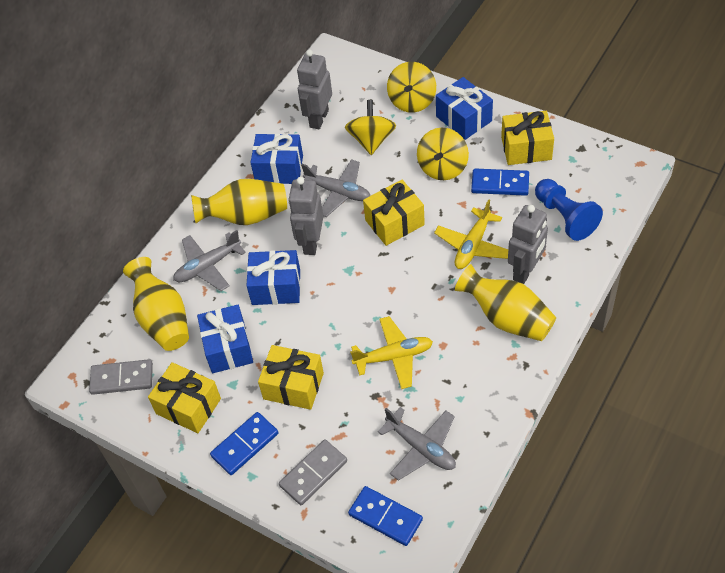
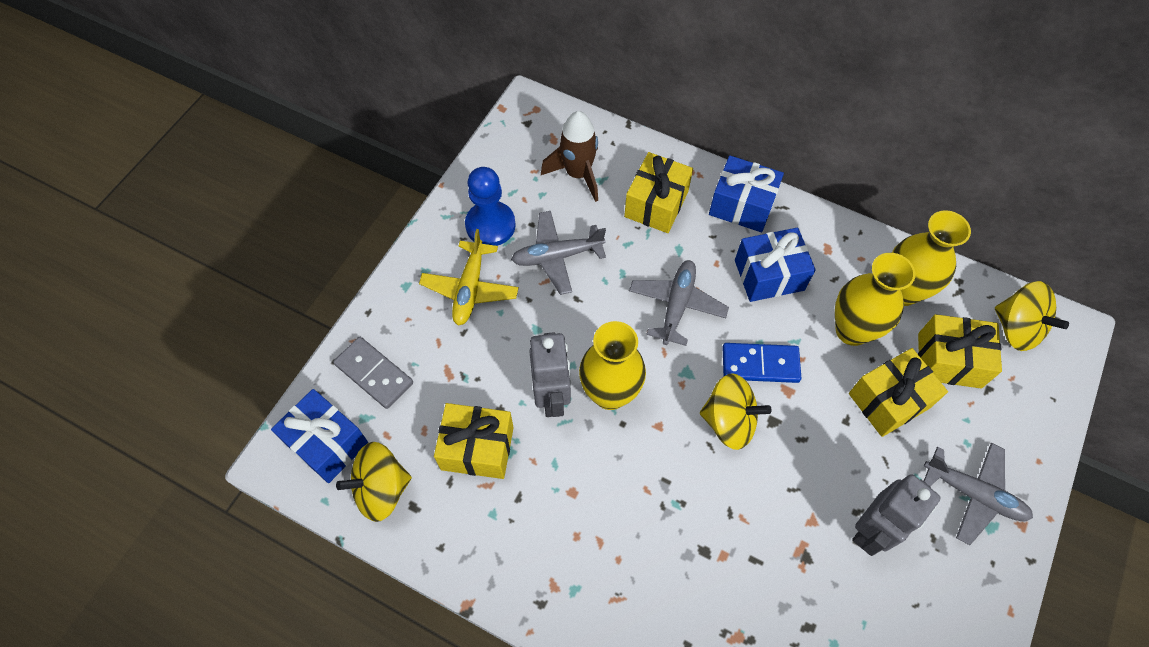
blue domino: 3 -> 1
blue gift: 4 -> 3
brown rocket: 0 -> 1
grey domino: 2 -> 1
grey robot: 3 -> 2
yellow plane: 2 -> 1

